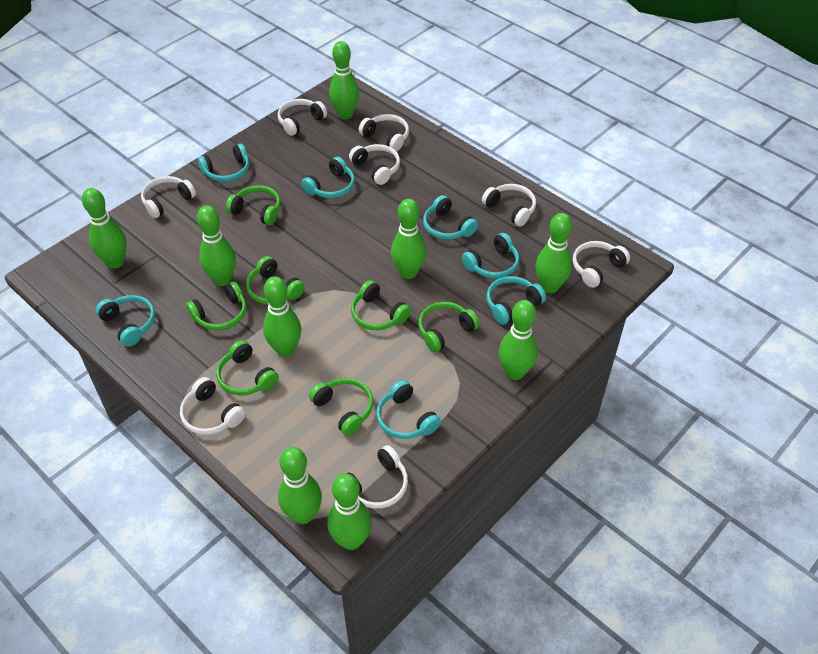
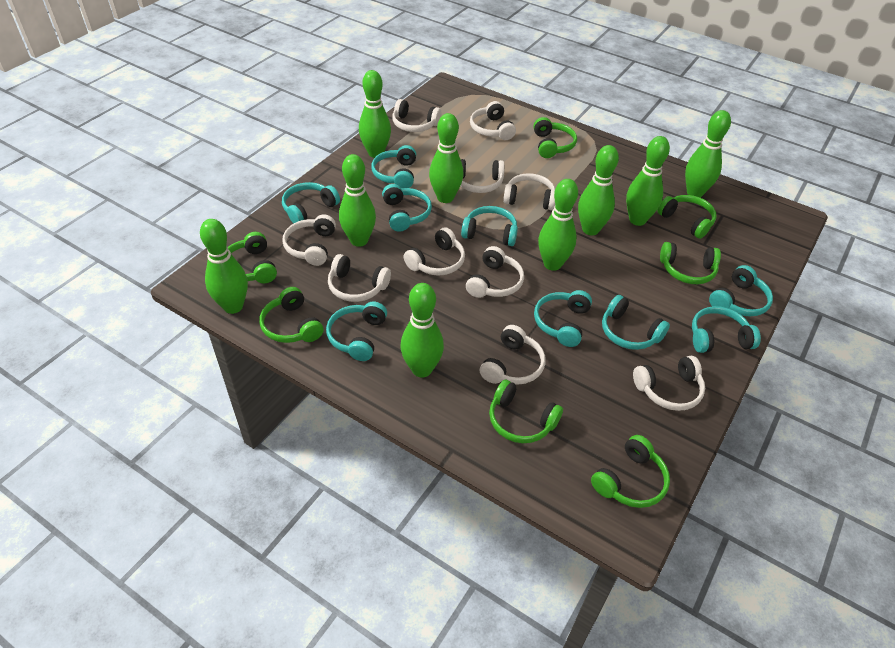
turquoise headphones: 7 -> 9
white headphones: 8 -> 10

